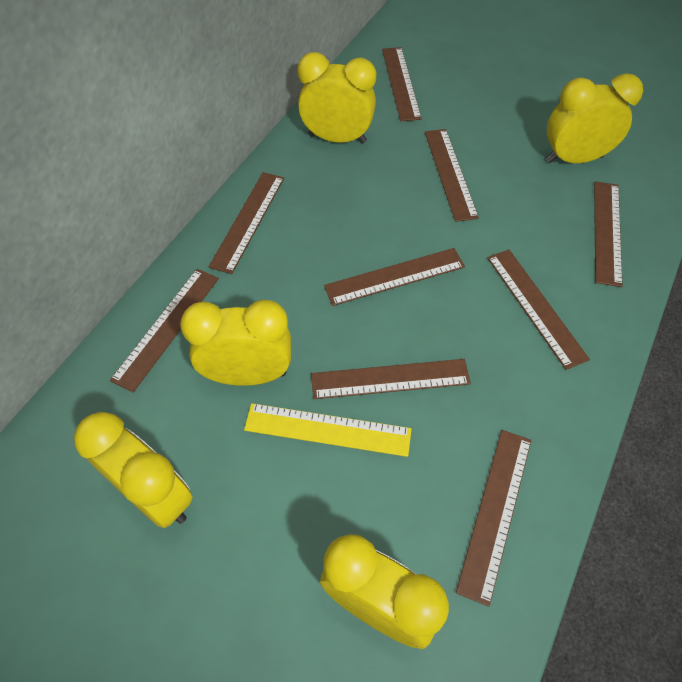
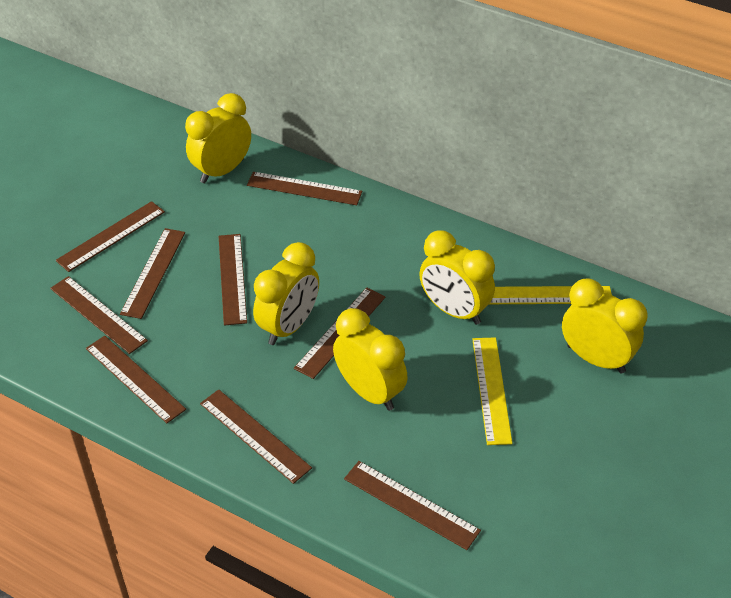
yellow ruler: 1 -> 2

